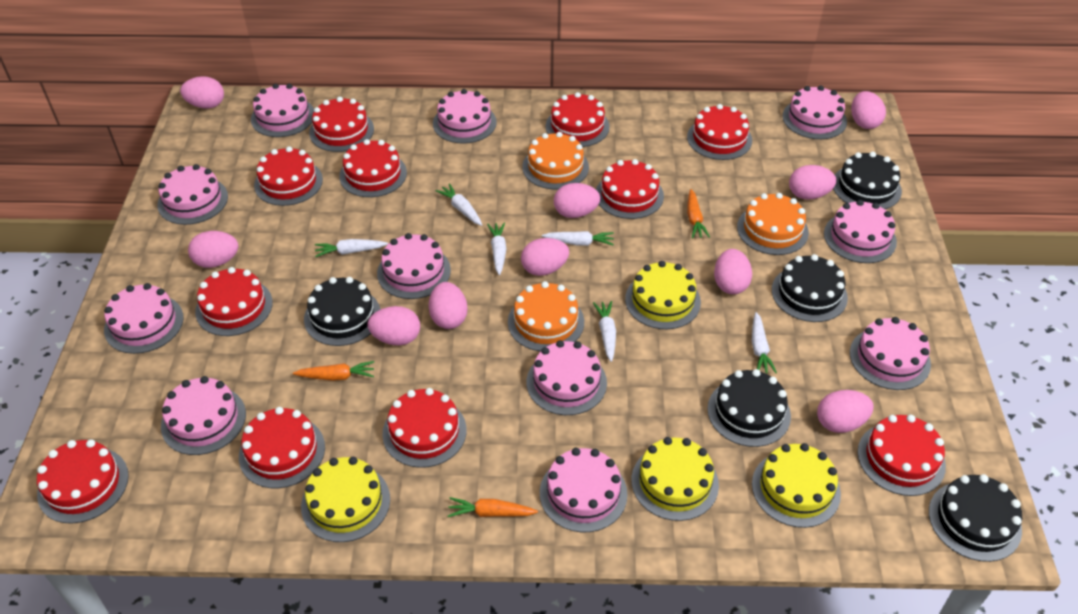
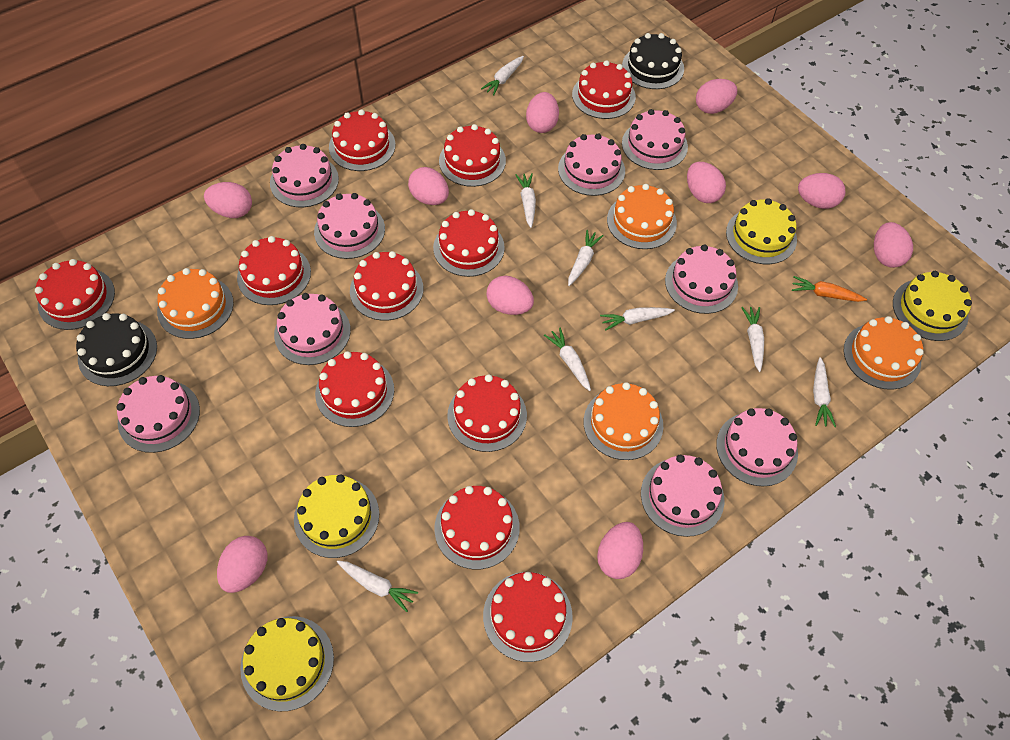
black cake: 5 -> 2
orange cake: 3 -> 4
orange carrot: 3 -> 1
pink cake: 11 -> 9
white carrot: 6 -> 8

